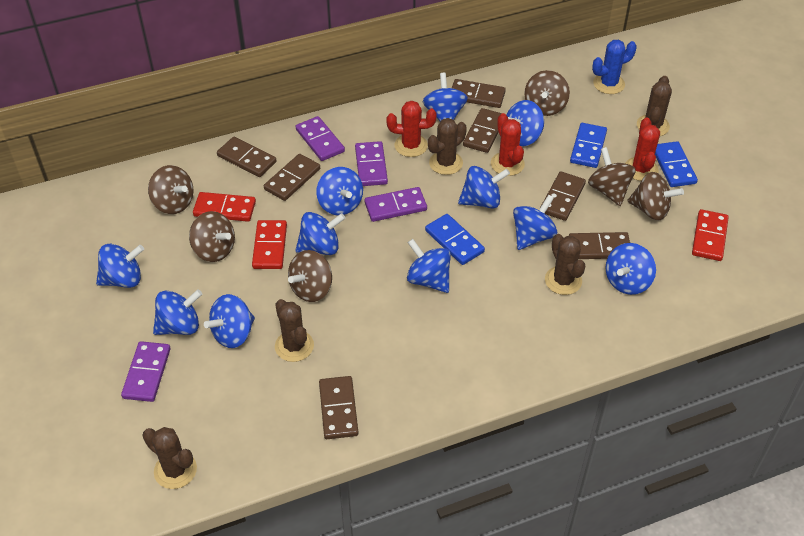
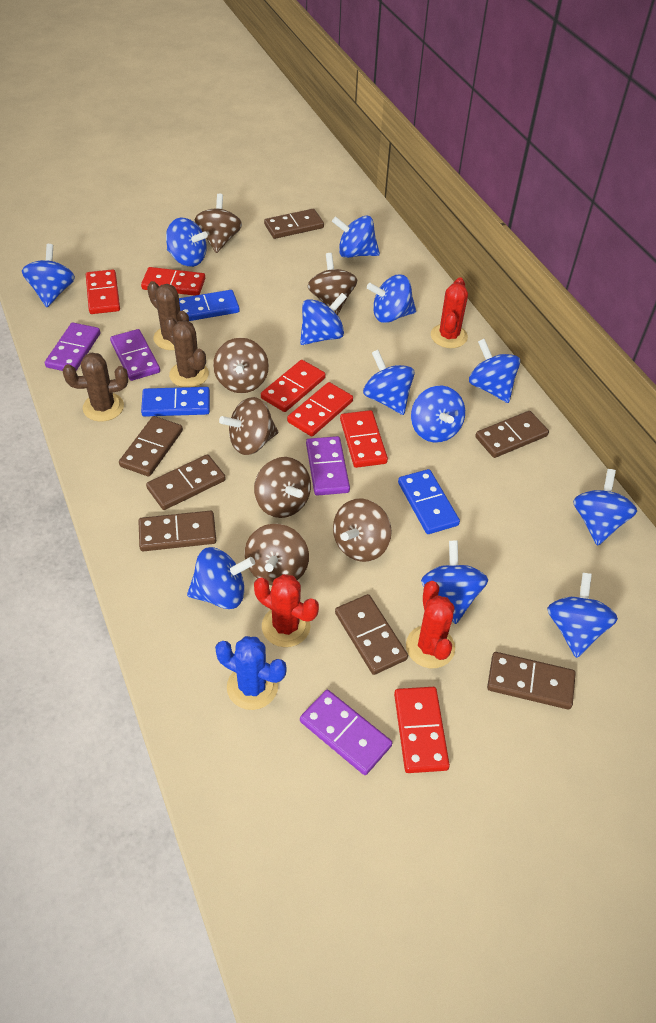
blue spinning top: 11 -> 12
brown cactus: 5 -> 3
brown spinning top: 6 -> 7
red domino: 3 -> 6

